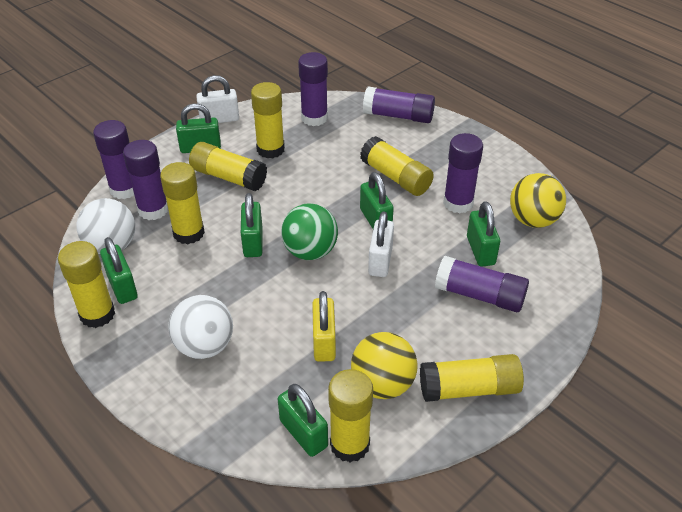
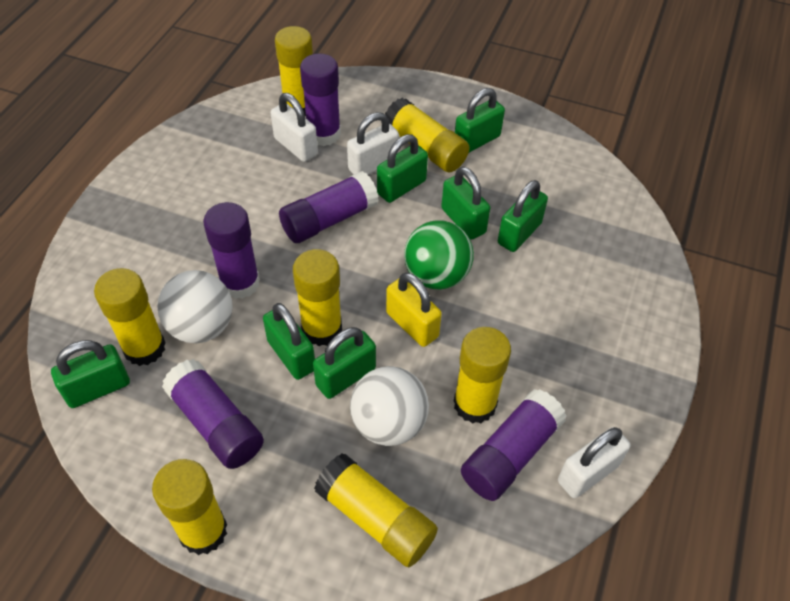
green padlock: 6 -> 7
purple glue stick: 6 -> 5
white padlock: 2 -> 3
yellow ball: 2 -> 0

